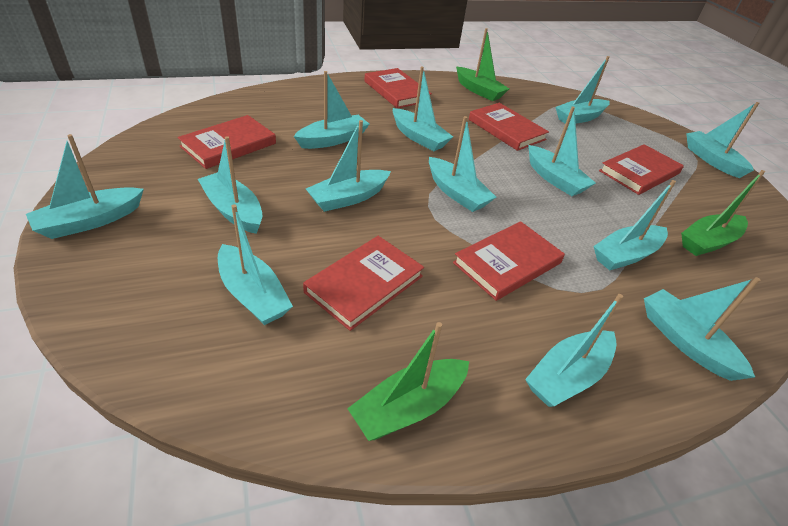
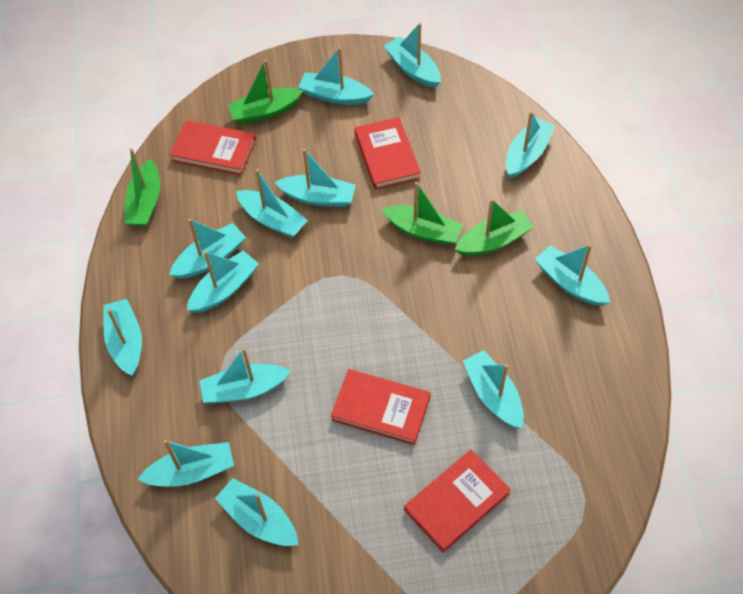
green boat: 3 -> 4
red book: 6 -> 4

